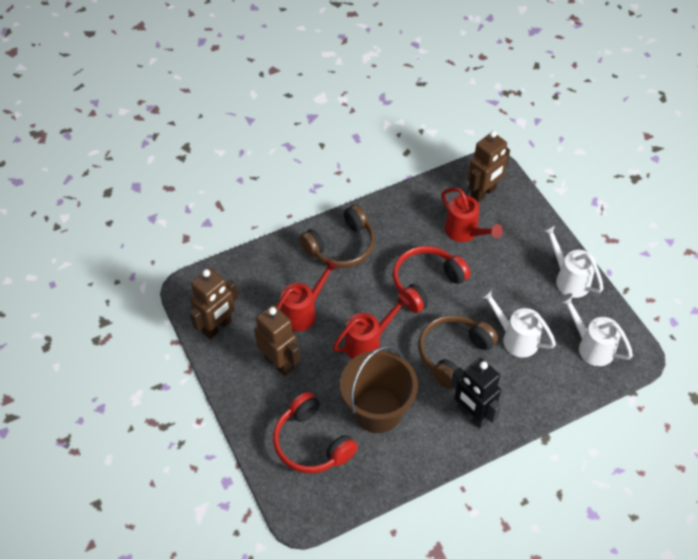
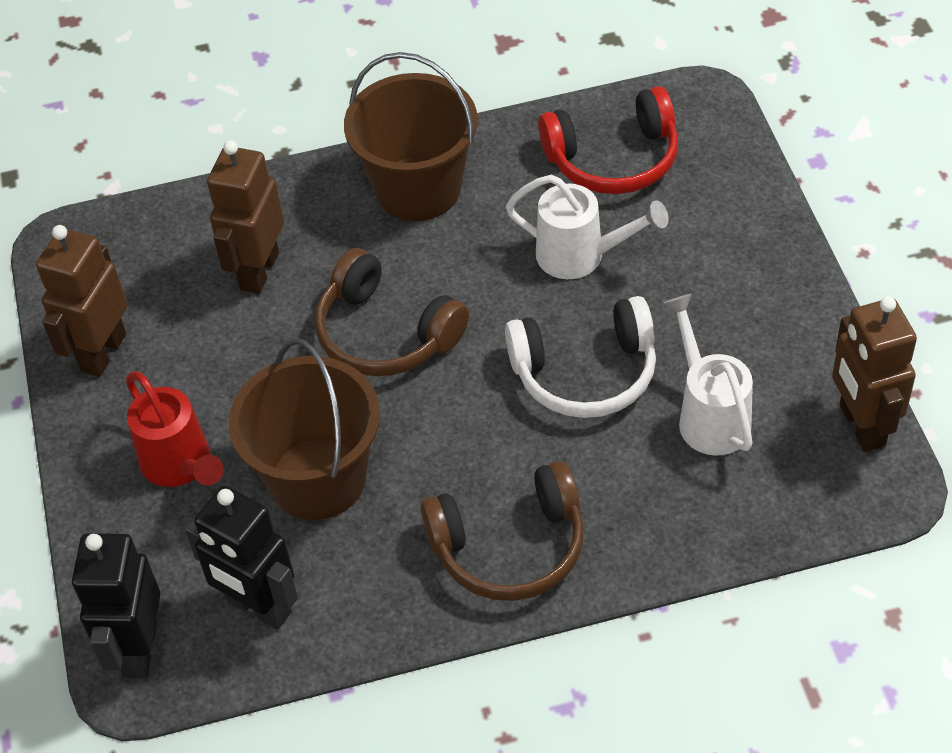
black robot: 1 -> 2
brown bucket: 1 -> 2
red headphones: 2 -> 1
red watering can: 3 -> 1
white headphones: 0 -> 1
white watering can: 3 -> 2

